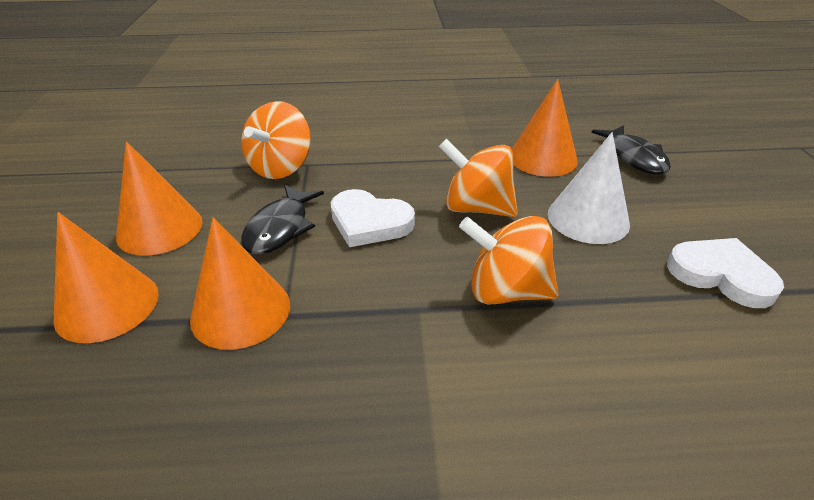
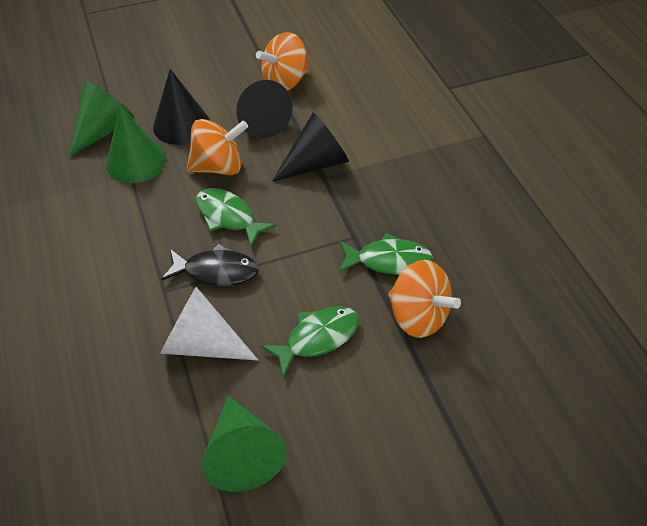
black cone: 0 -> 3
black fish: 2 -> 1
green cone: 0 -> 3
green fish: 0 -> 3
orange cone: 4 -> 0
white heart: 2 -> 0

